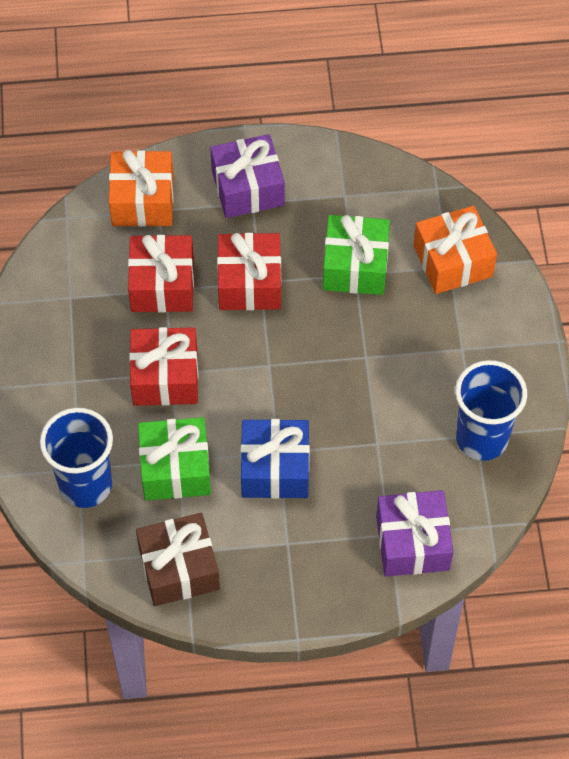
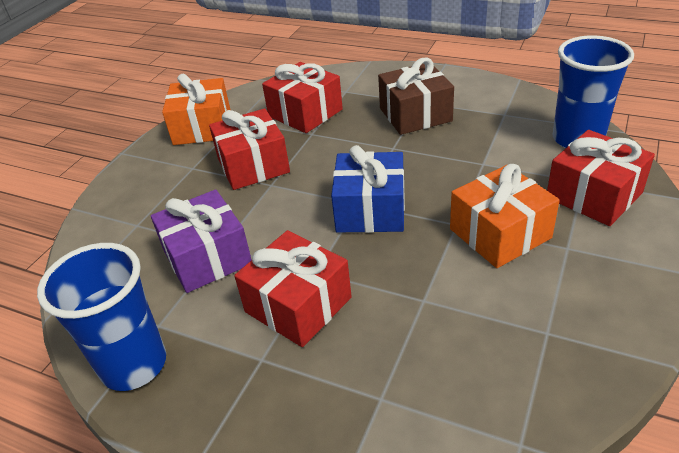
green gift: 2 -> 0
purple gift: 2 -> 1
red gift: 3 -> 4

